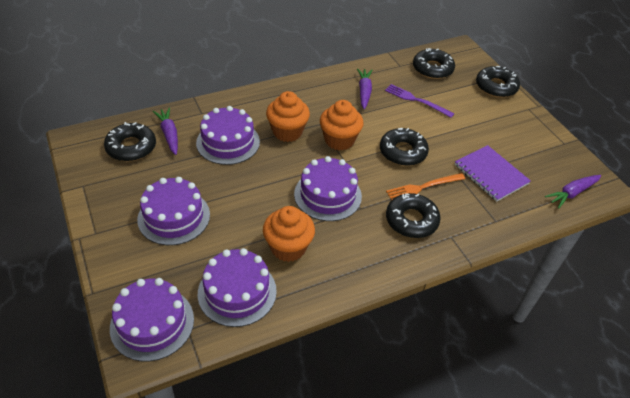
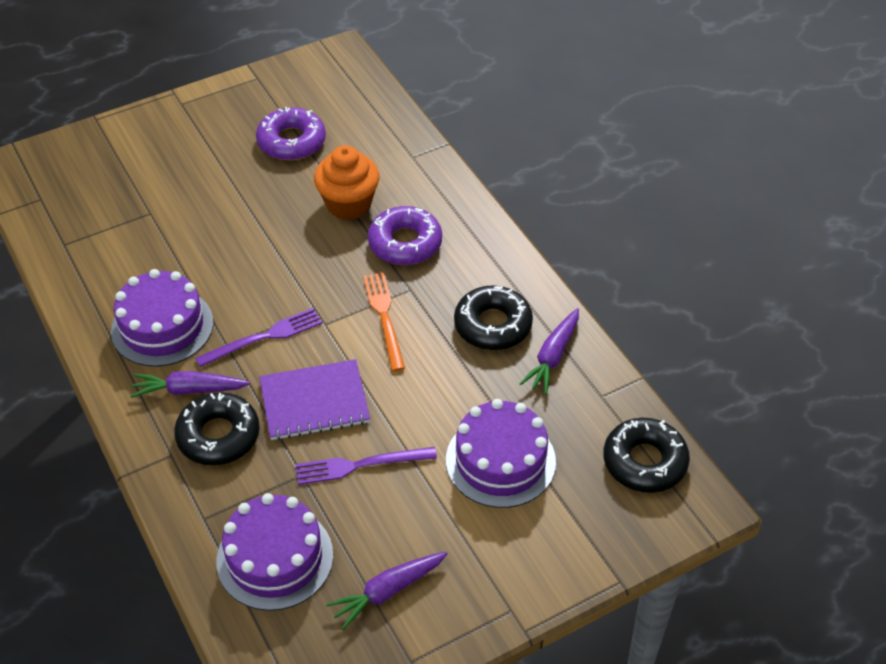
black donut: 5 -> 3
orange cupcake: 3 -> 1
purple cake: 5 -> 3
purple donut: 0 -> 2
purple fork: 1 -> 2

